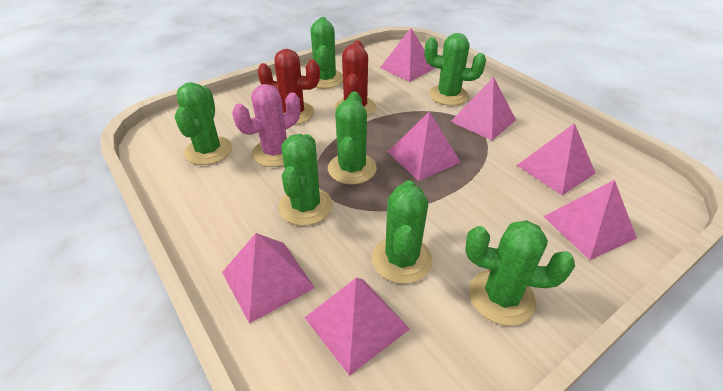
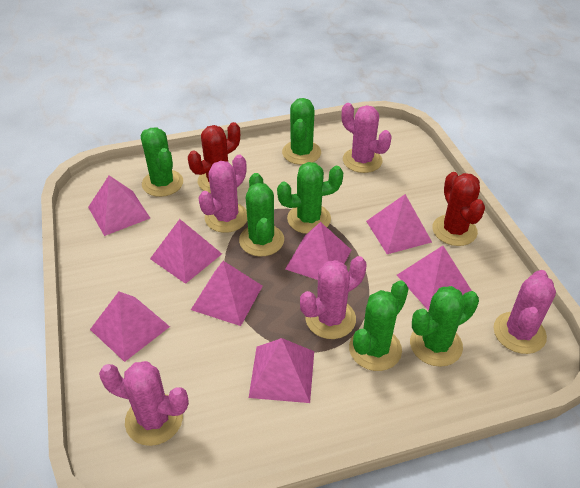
green cactus: 7 -> 6
pink cactus: 1 -> 5
pink pyramid: 7 -> 8

